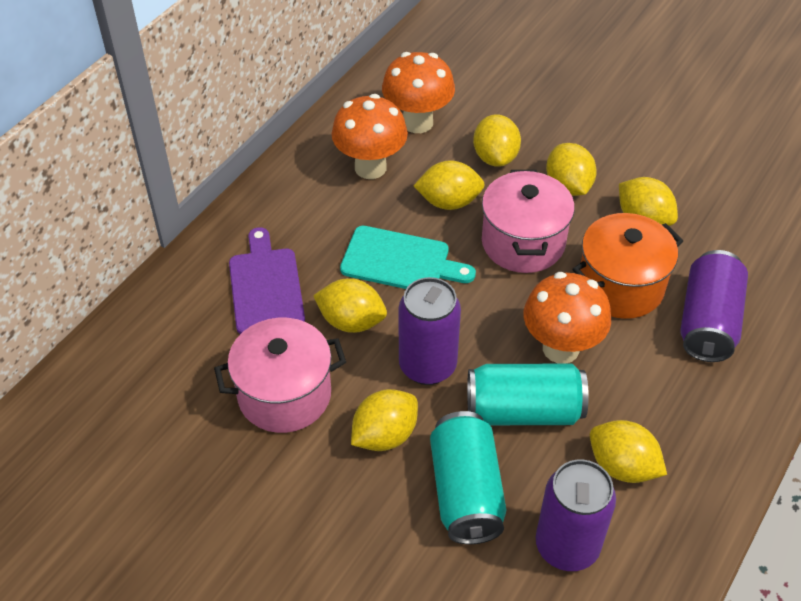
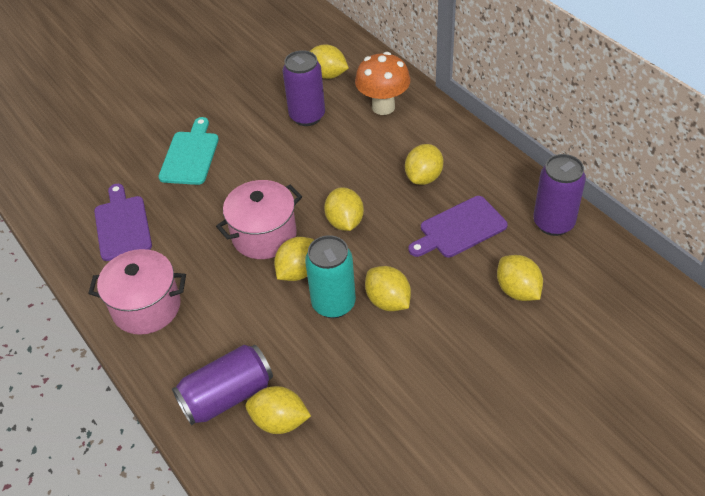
orange mushroom: 3 -> 1
orange pot: 1 -> 0
purple cutting board: 1 -> 2
turquoise can: 2 -> 1

